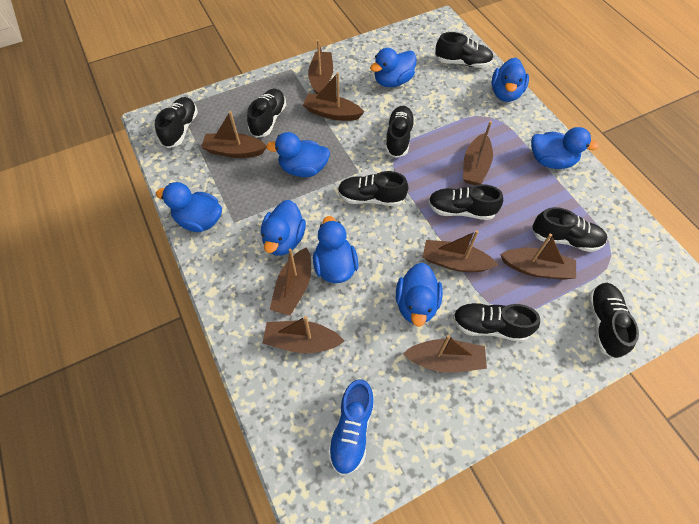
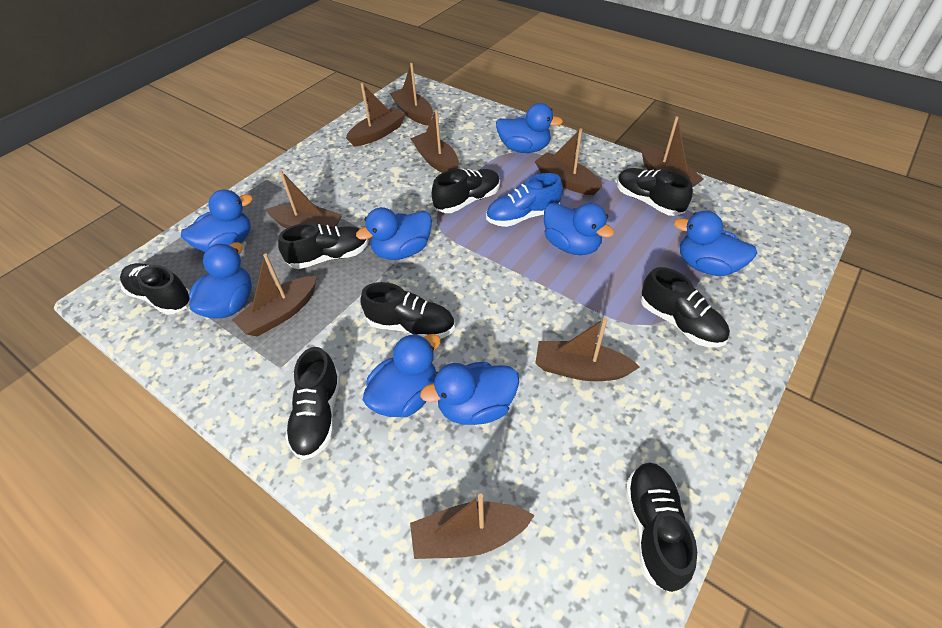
black shoe: 9 -> 8

